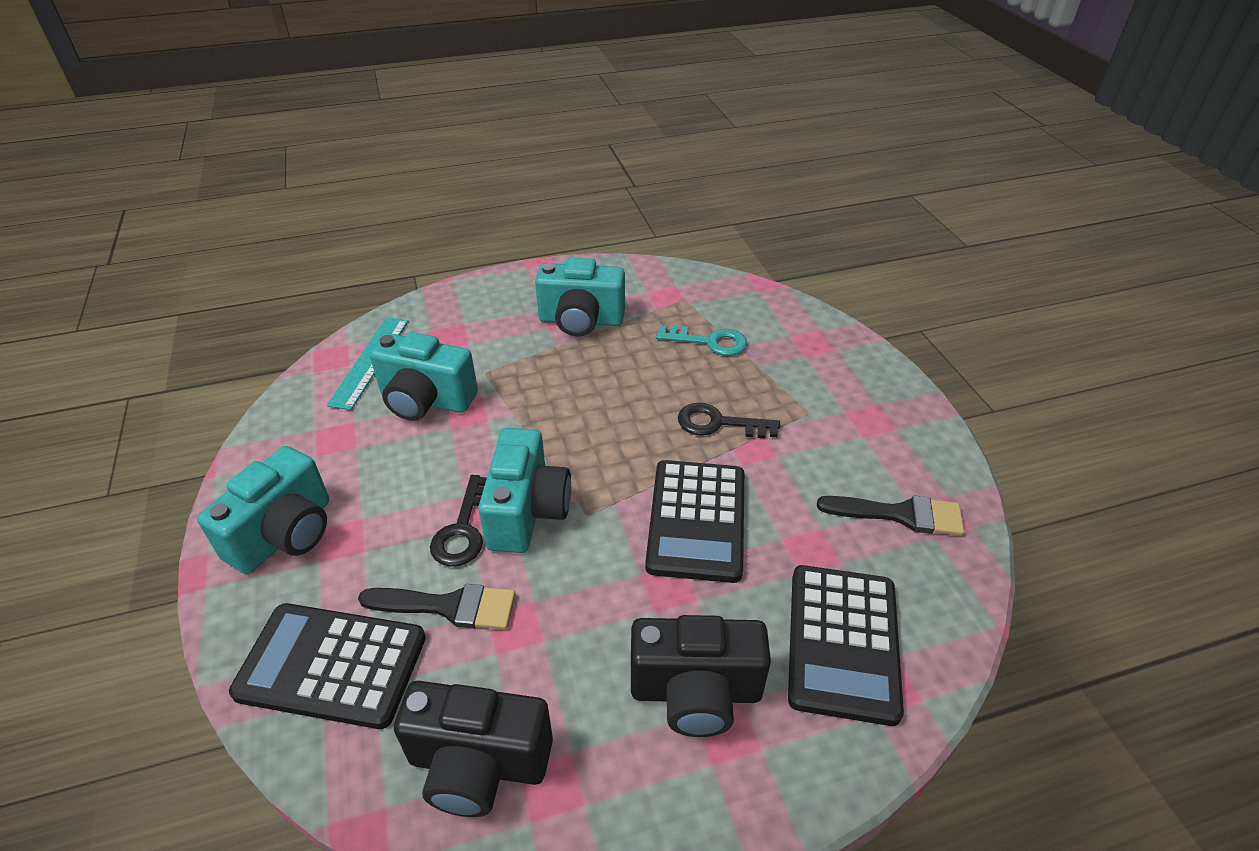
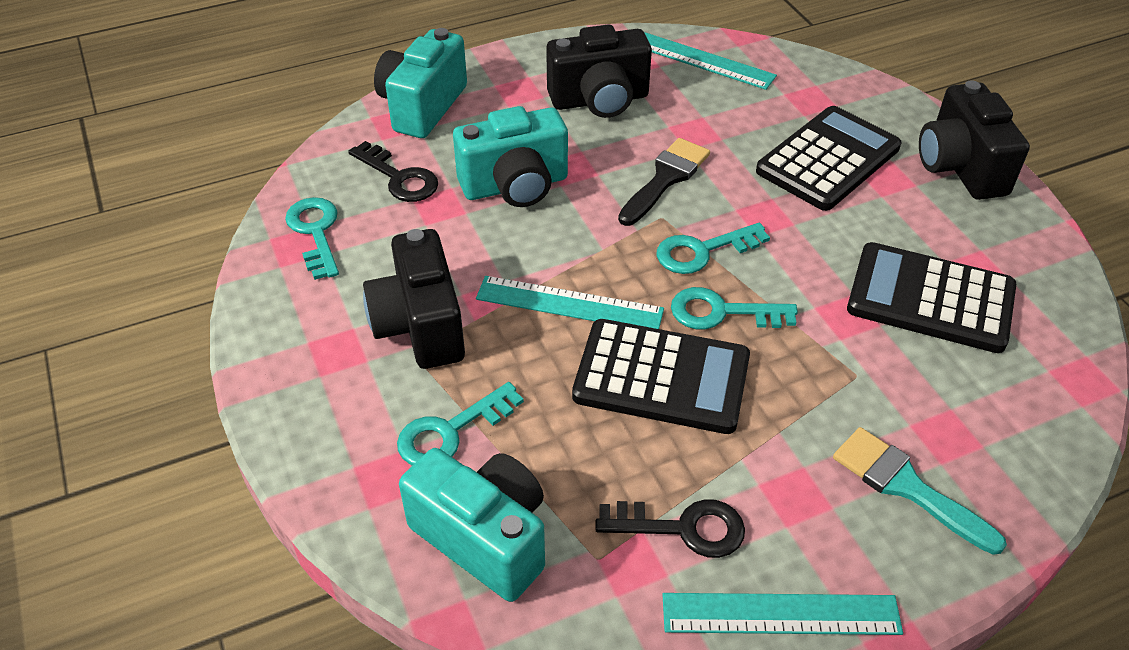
black brush: 2 -> 1
black camera: 2 -> 3
turquoise brush: 0 -> 1
turquoise camera: 4 -> 3
turquoise key: 1 -> 4
turquoise ruler: 1 -> 3

